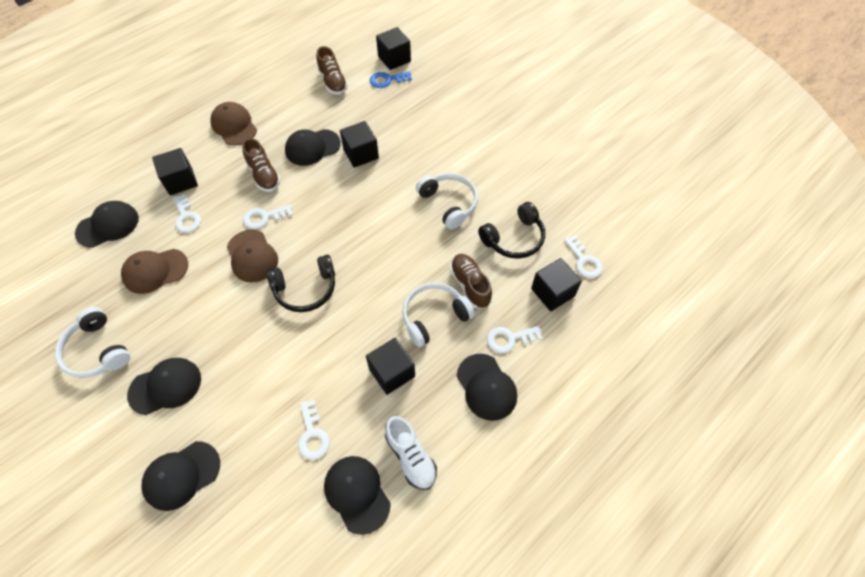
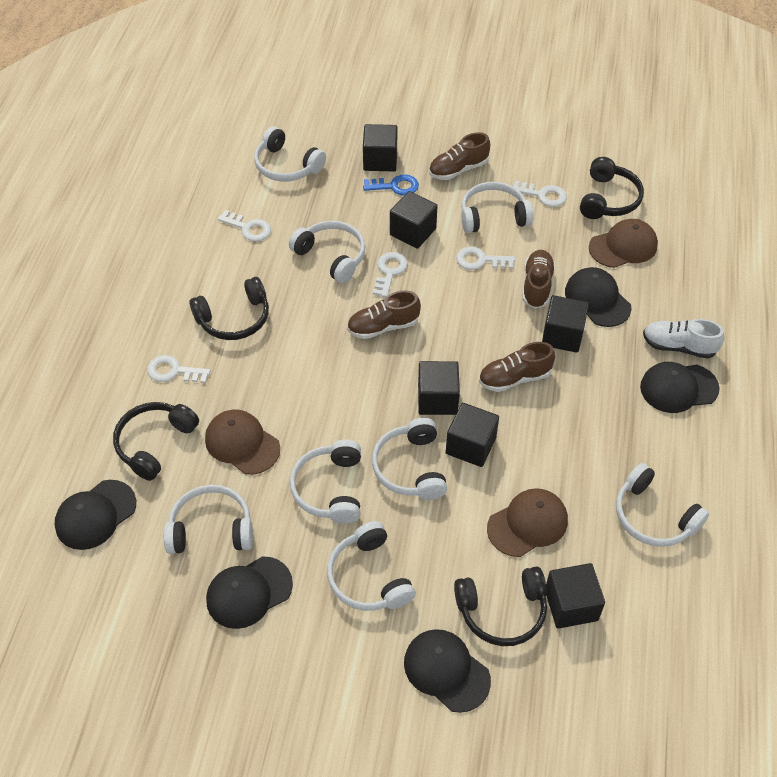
black cap: 6 -> 5
black cube: 5 -> 6
black headphones: 2 -> 4
brown shoe: 3 -> 4
white headphones: 3 -> 8

